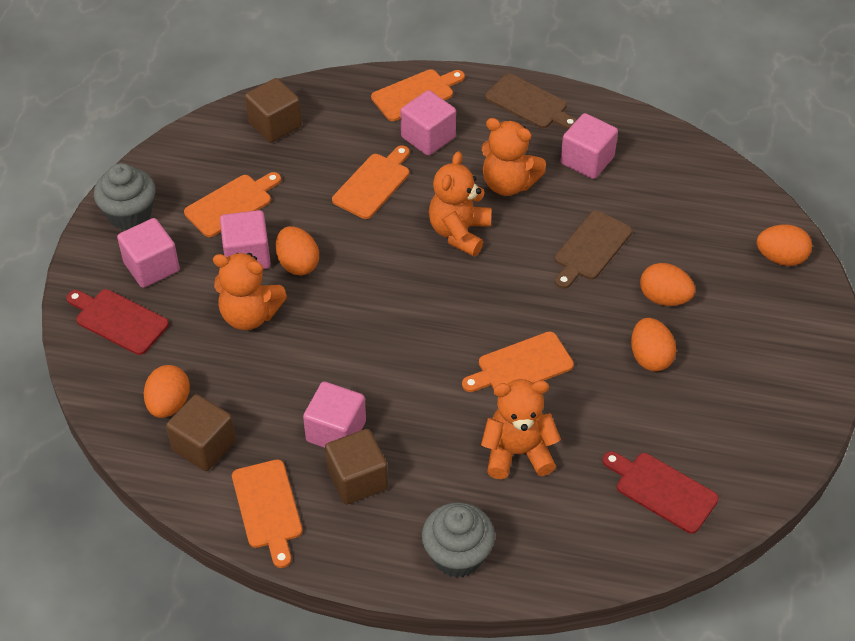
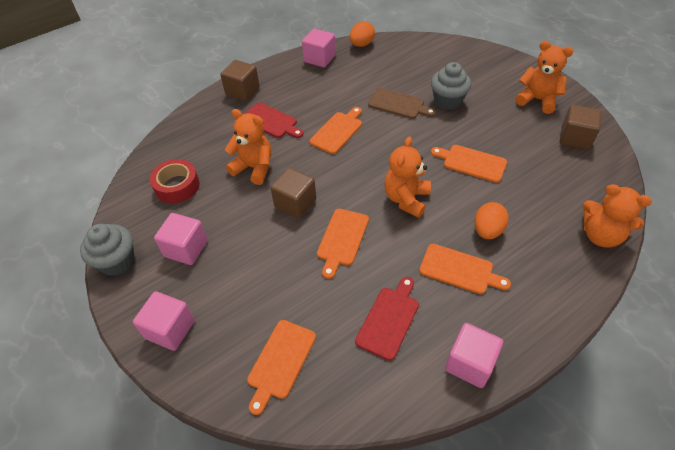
brown cutting board: 2 -> 1
orange egg: 5 -> 2
pink cube: 5 -> 4
red tape: 0 -> 1

